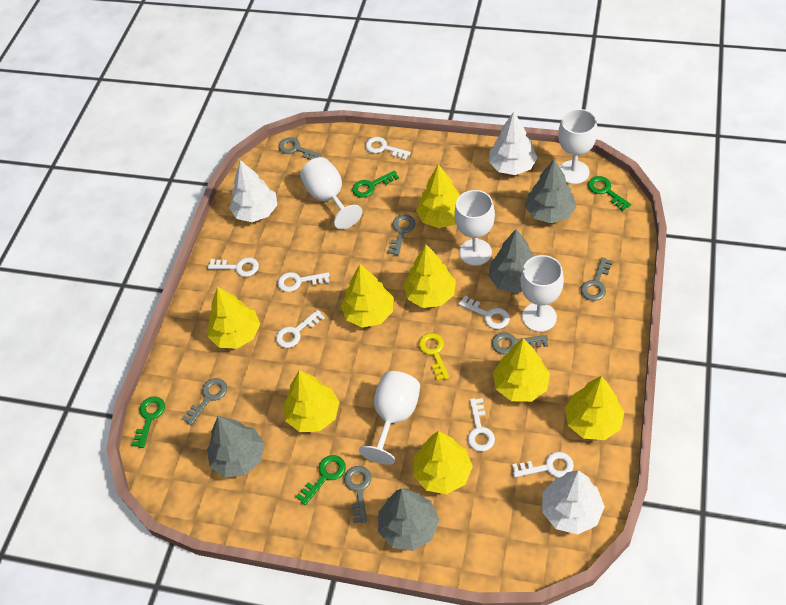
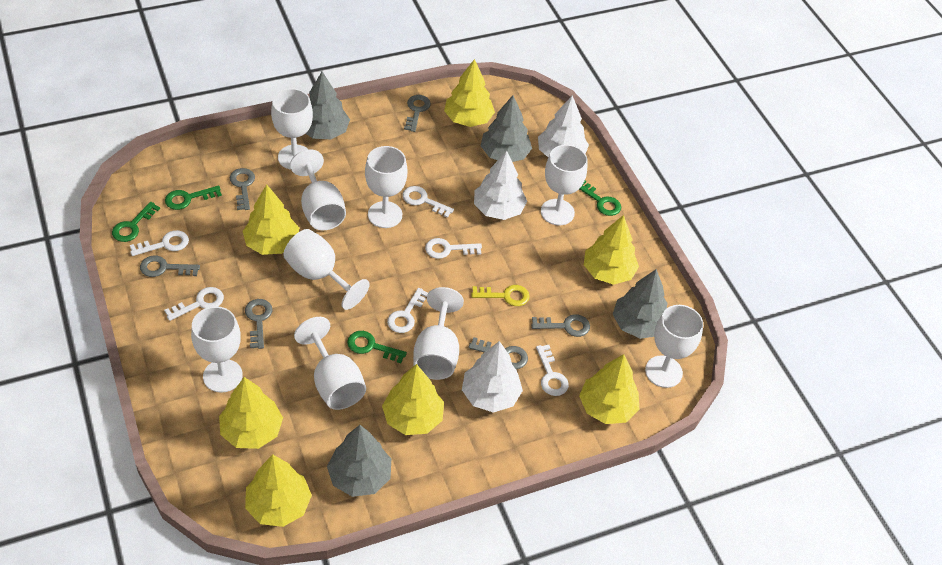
white goblet: 5 -> 9
white key: 7 -> 6
yellow tree: 8 -> 7

